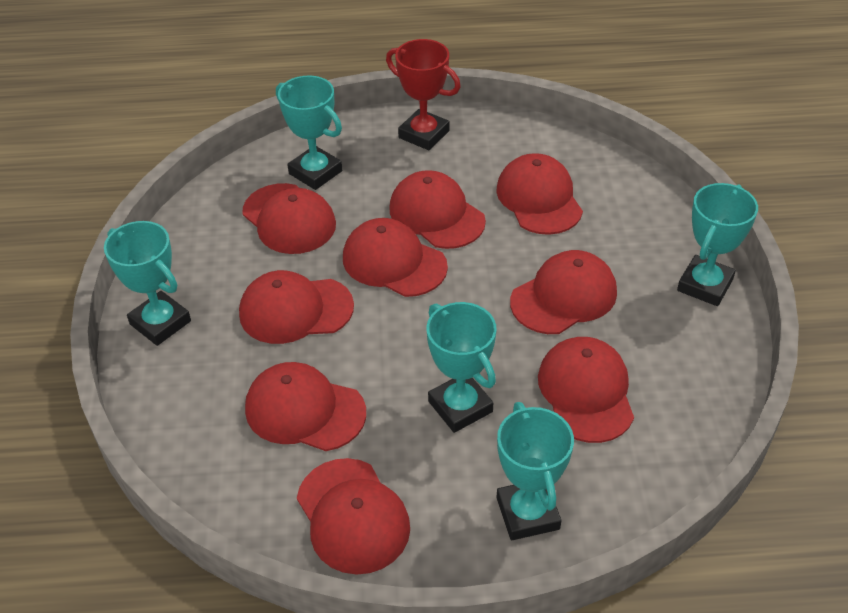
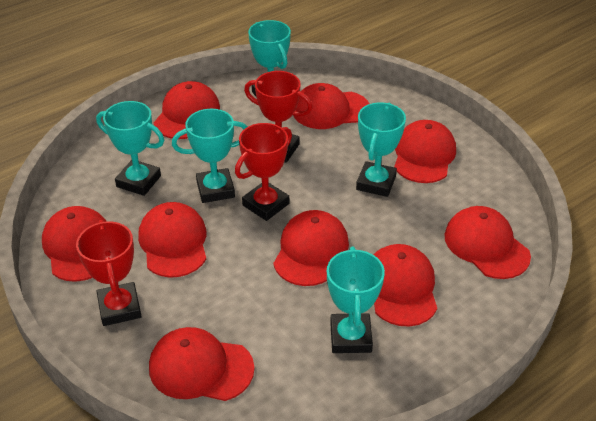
red trophy: 1 -> 3

